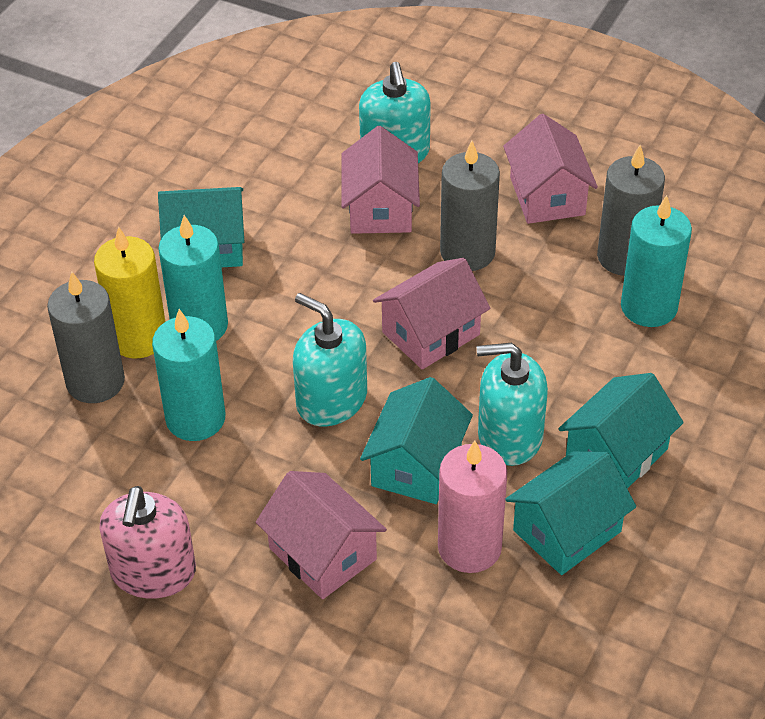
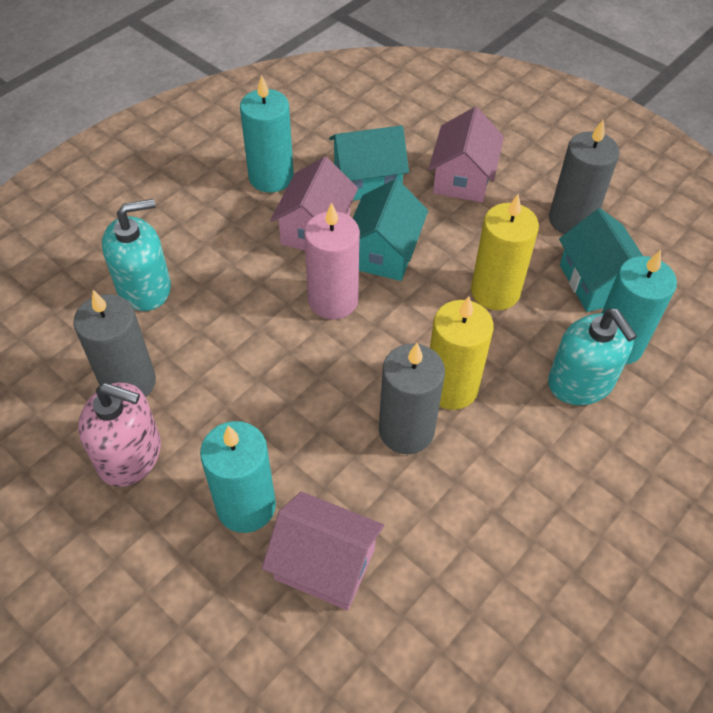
pink house: 4 -> 3
turquoise house: 4 -> 3
turquoise soap dispenser: 3 -> 2
yellow candle: 1 -> 2

